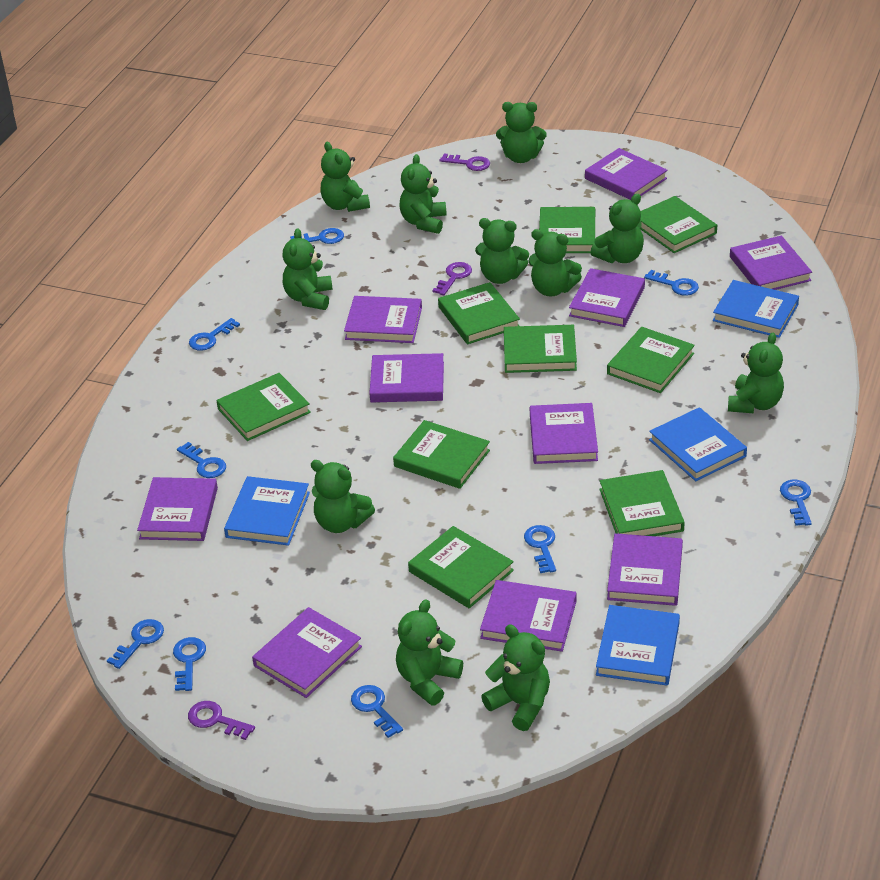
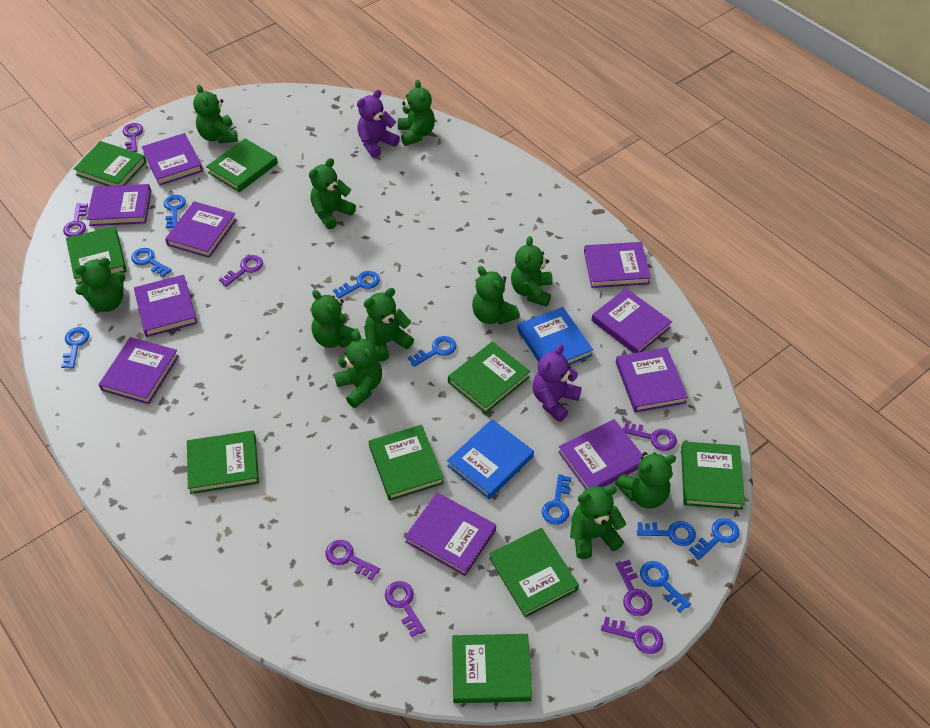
blue book: 4 -> 2
purple key: 3 -> 8
purple teddy bear: 0 -> 2

